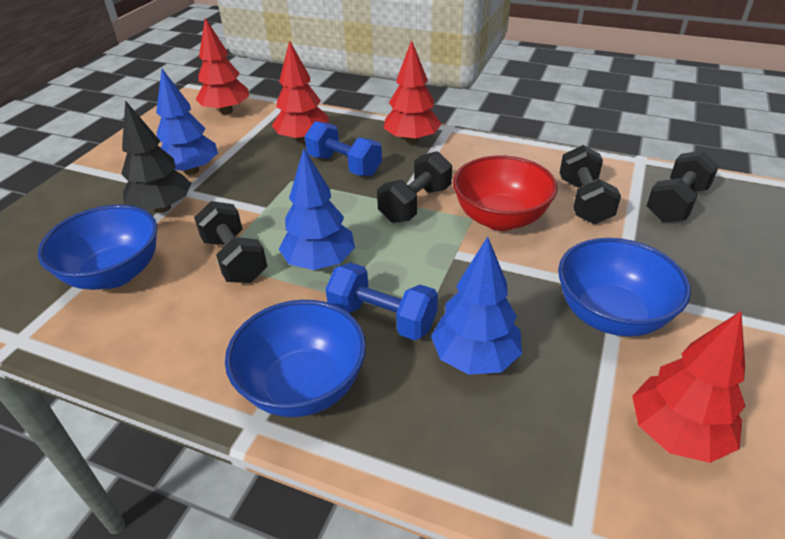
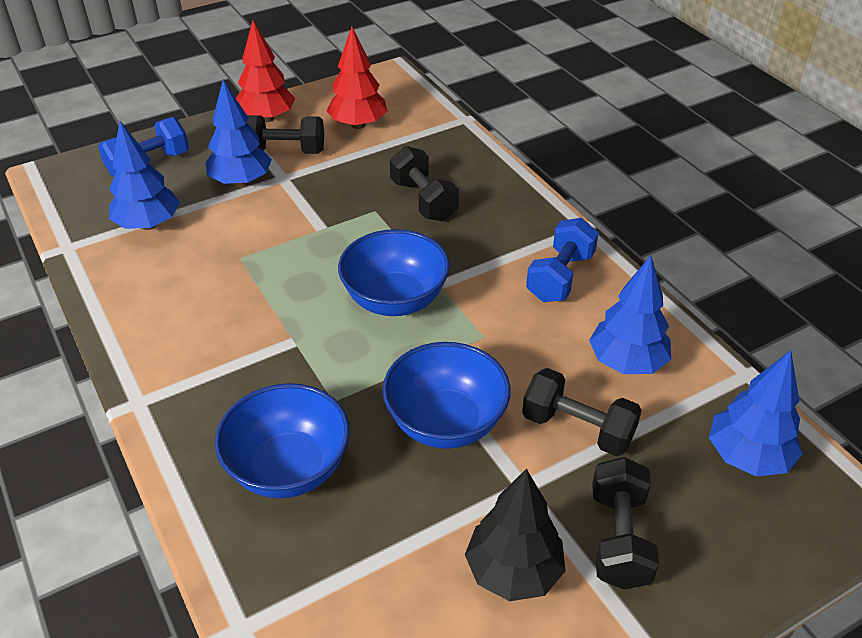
blue tree: 3 -> 4
red bowl: 1 -> 0
red tree: 4 -> 2

